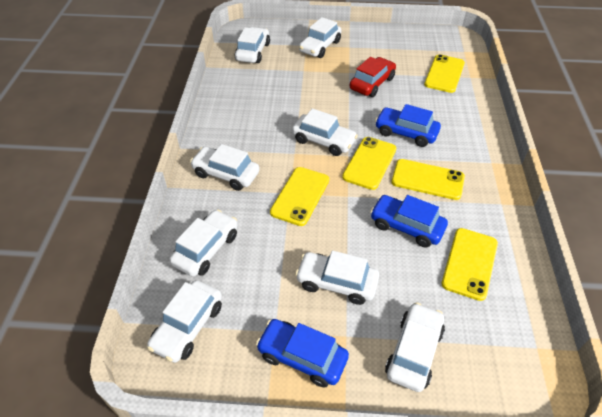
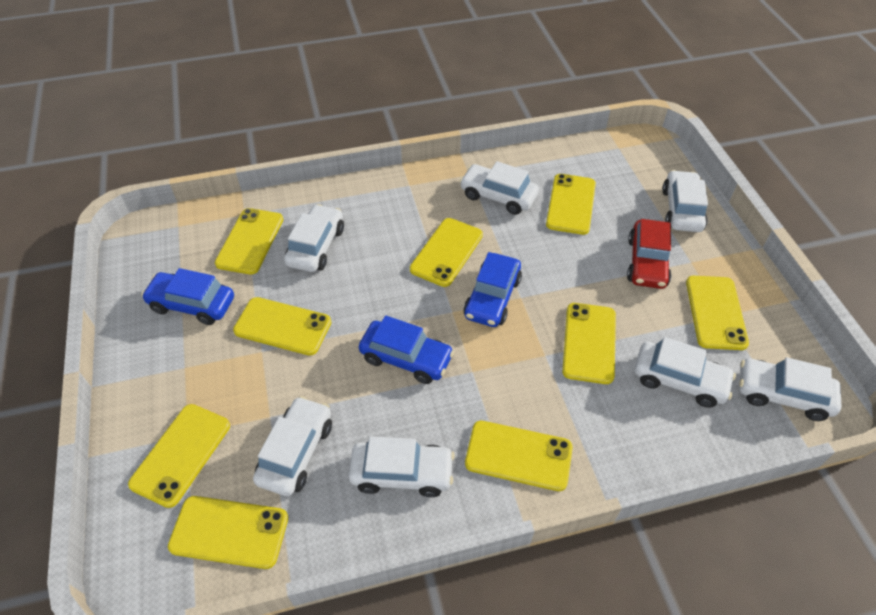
white car: 8 -> 7
yellow phone: 5 -> 9

